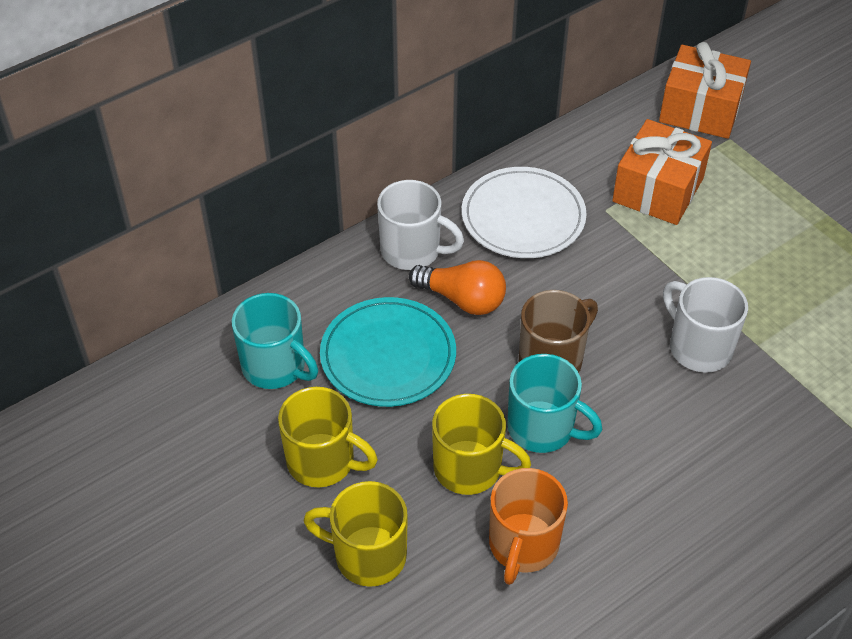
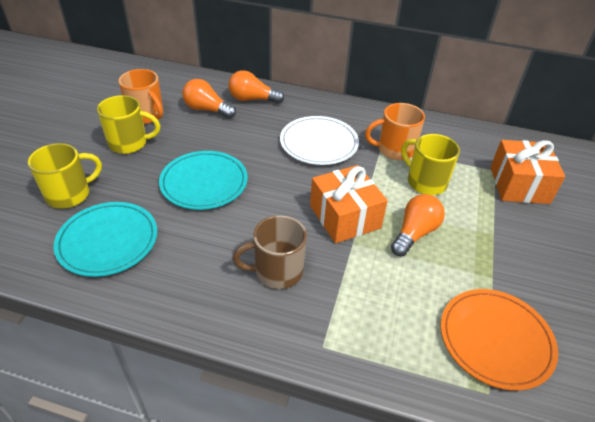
orange light bulb: 1 -> 3
orange mug: 1 -> 2
orange plate: 0 -> 1
turquoise mug: 2 -> 0
turquoise plate: 1 -> 2
white mug: 2 -> 0

